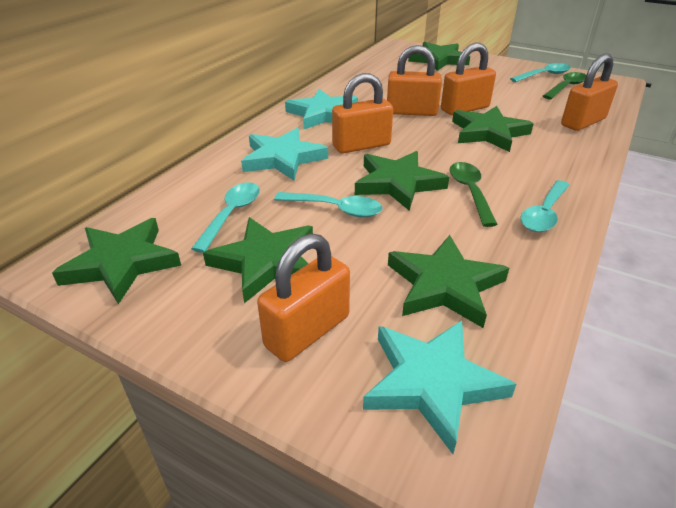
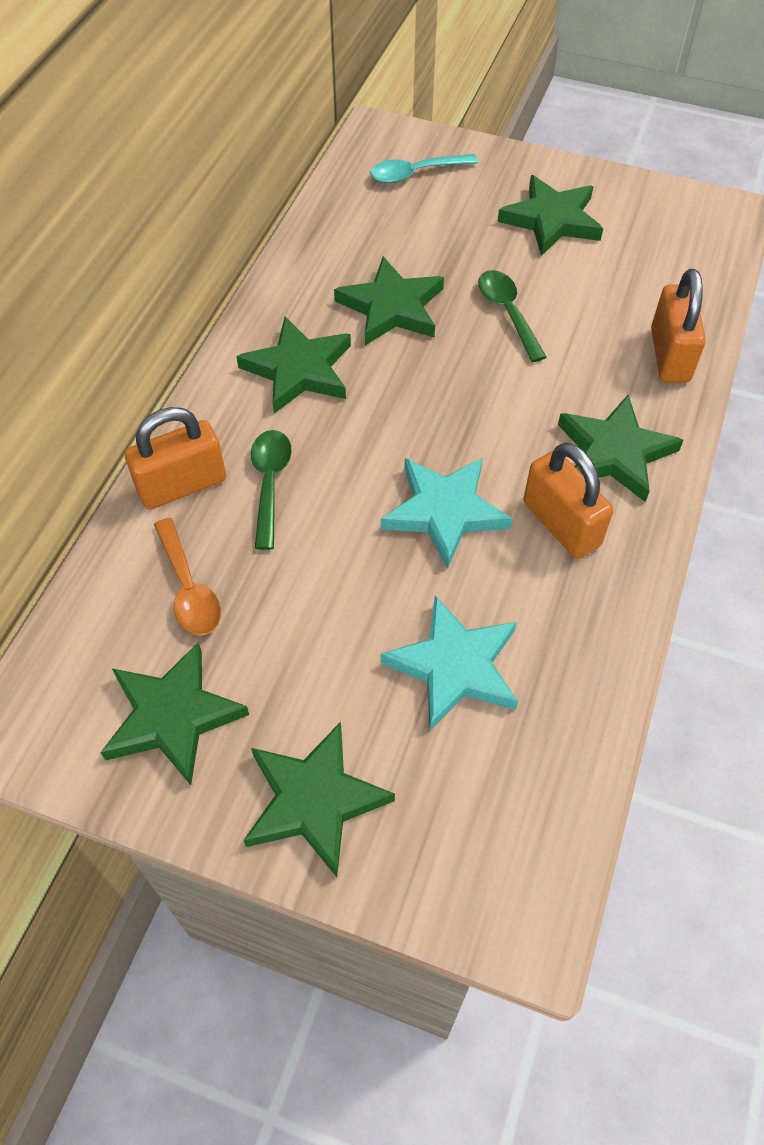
orange padlock: 5 -> 3
orange spoon: 0 -> 1
turquoise spoon: 4 -> 1
turquoise star: 3 -> 2

